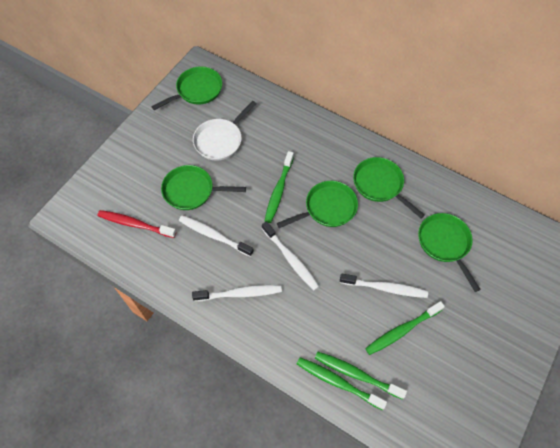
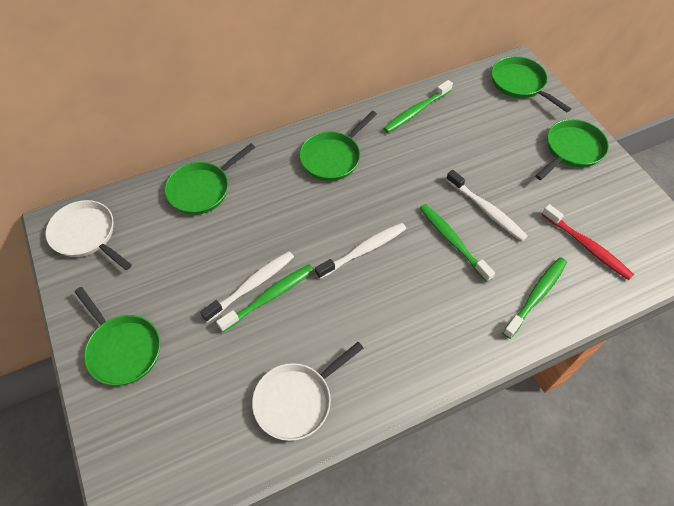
white pan: 1 -> 2
white toothbrush: 4 -> 3

